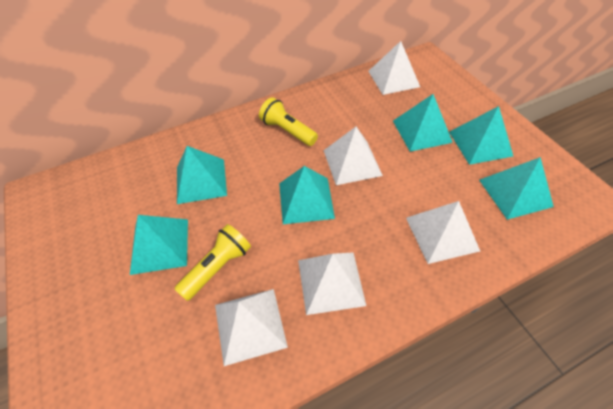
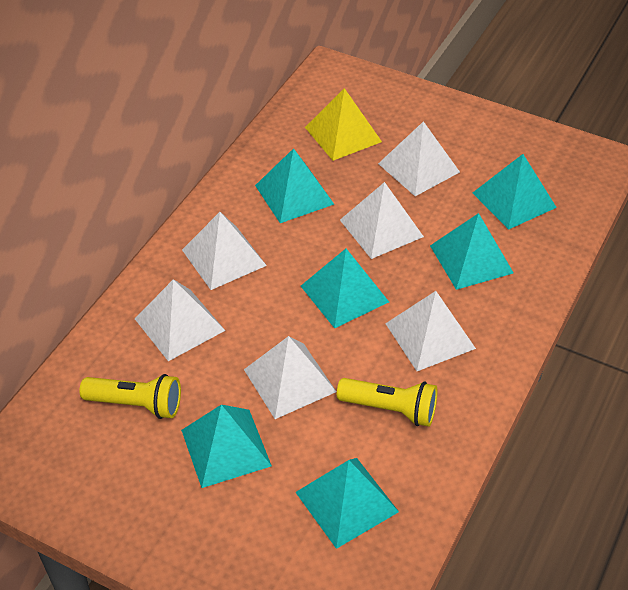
white pyramid: 5 -> 6
yellow pyramid: 0 -> 1

